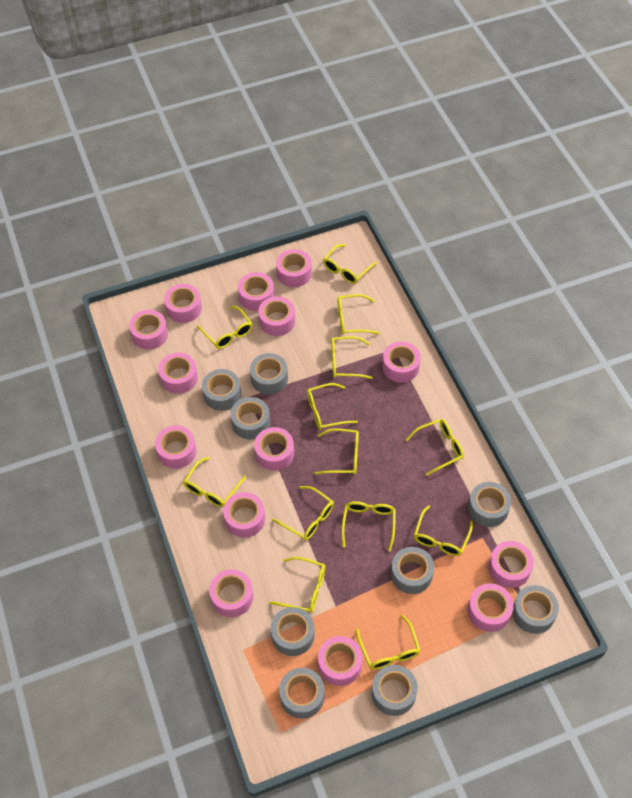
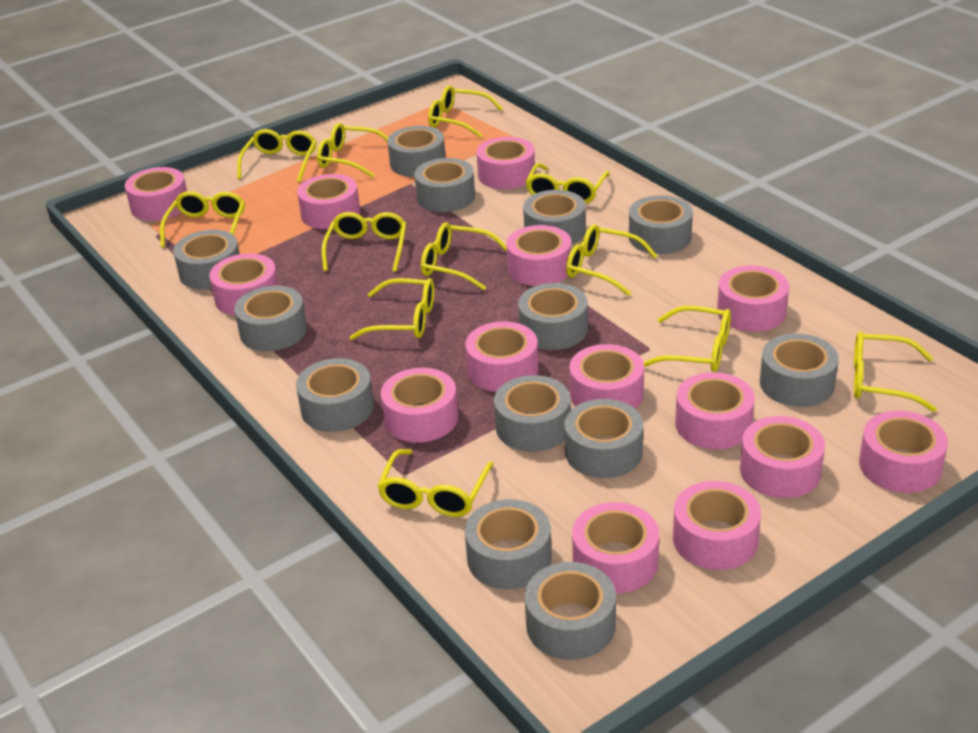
grey tape: 9 -> 13
yellow glasses: 13 -> 12

